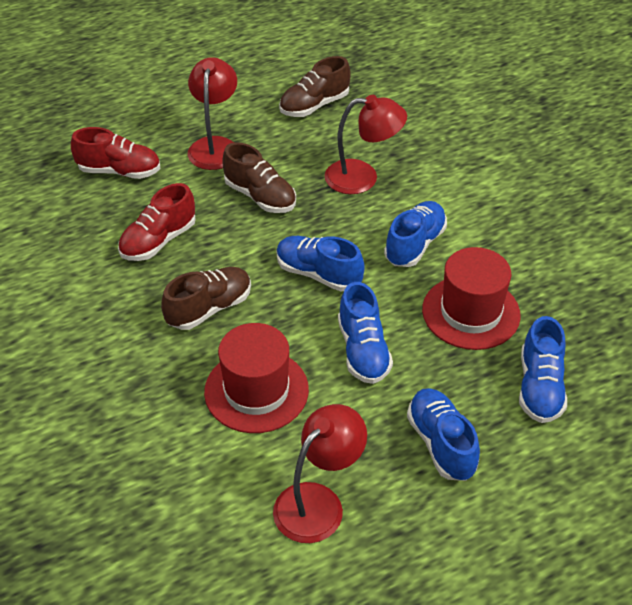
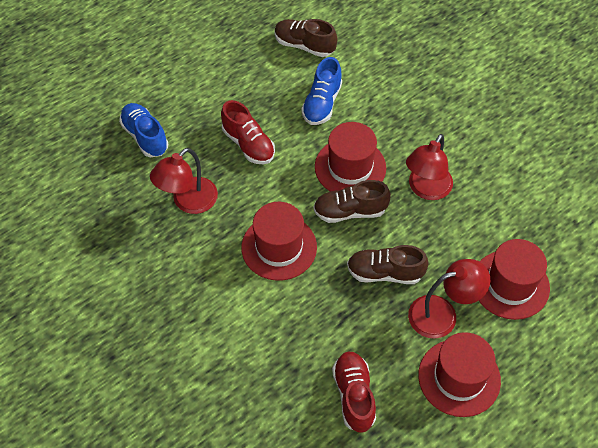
blue shoe: 5 -> 2
red hat: 2 -> 4

